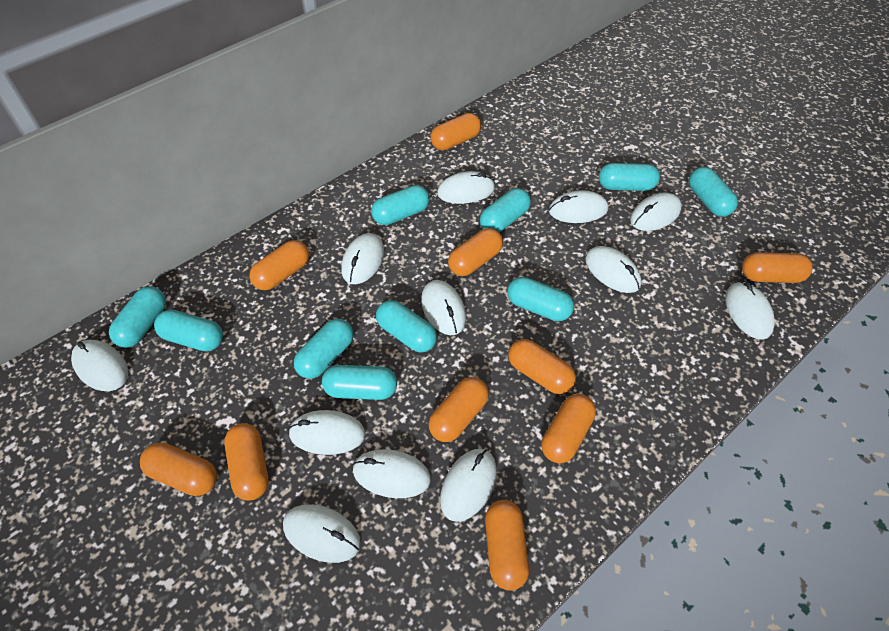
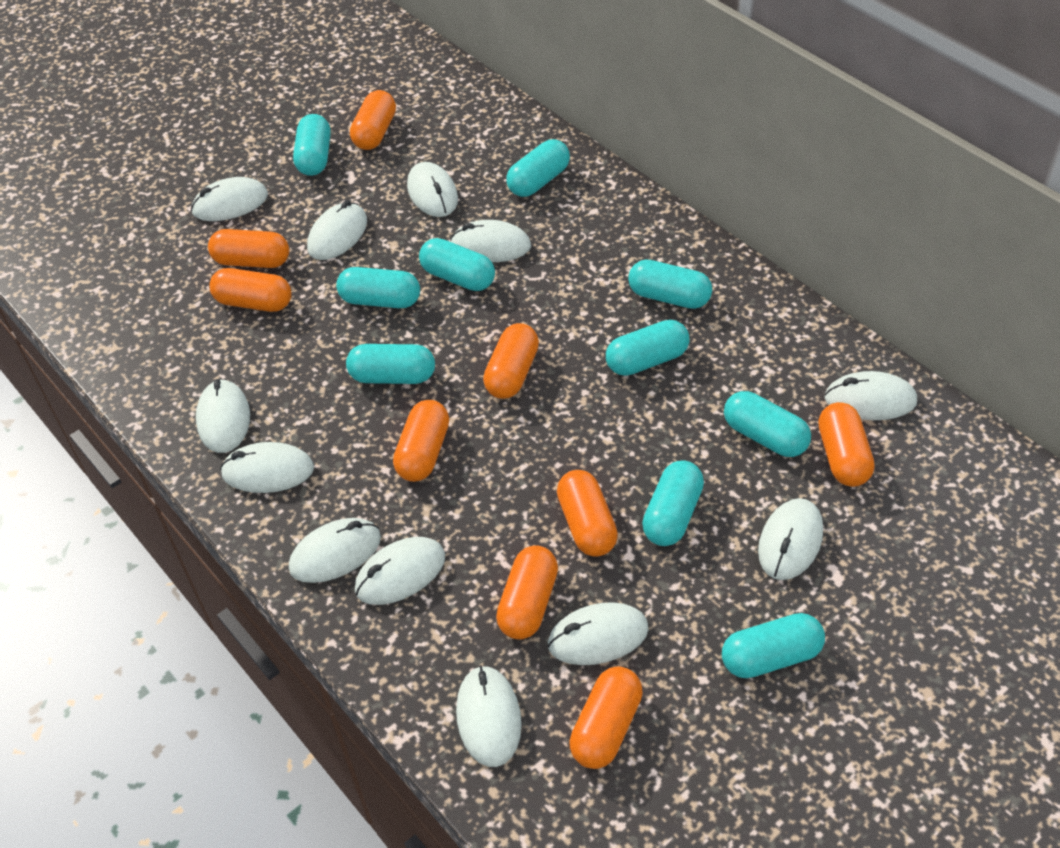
orange capsule: 10 -> 9

